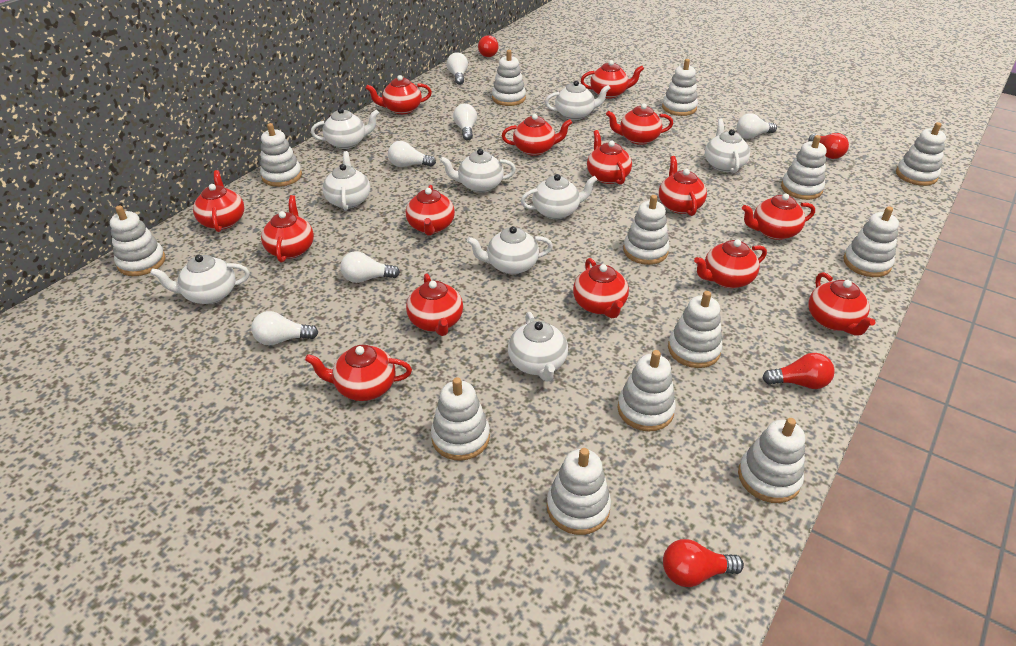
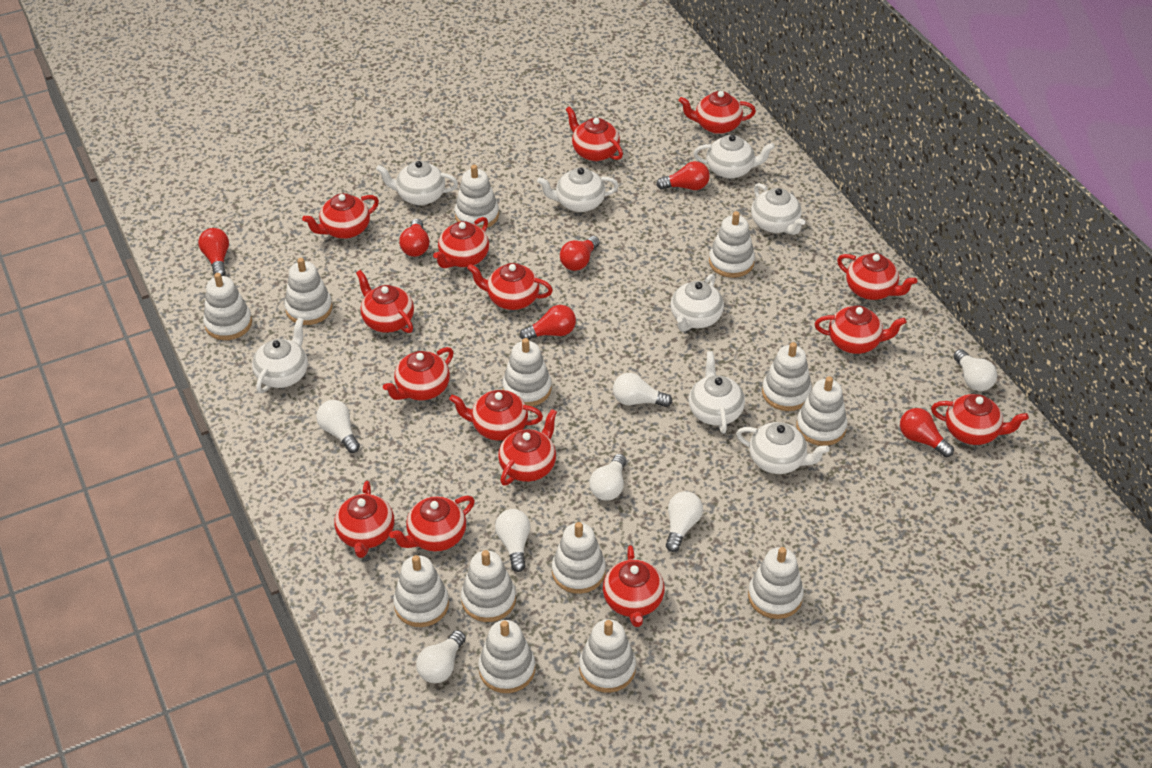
red light bulb: 4 -> 6
white light bulb: 6 -> 7
white teapot: 9 -> 8

